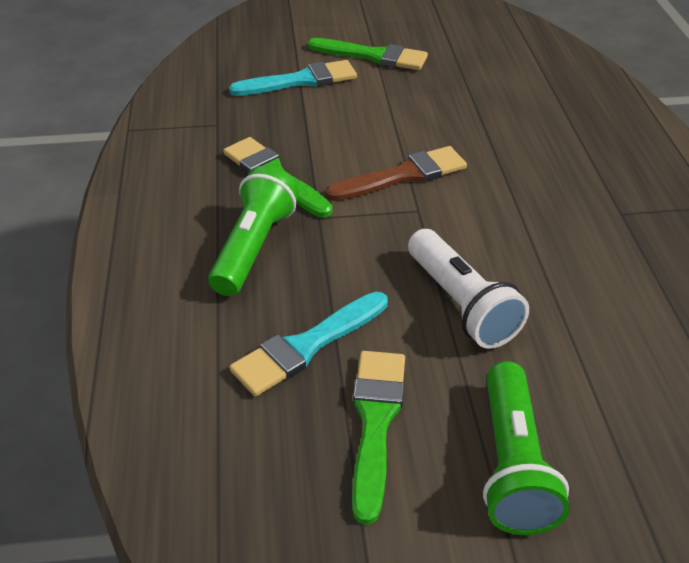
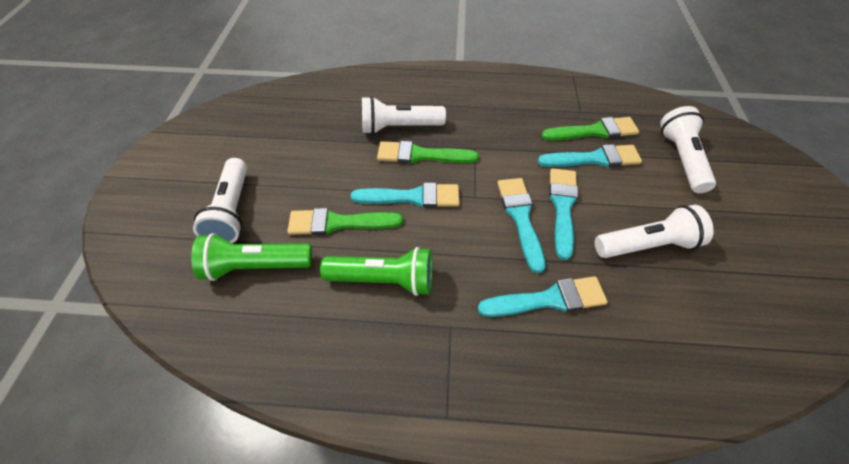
brown brush: 1 -> 0
turquoise brush: 2 -> 5
white flashlight: 1 -> 4

